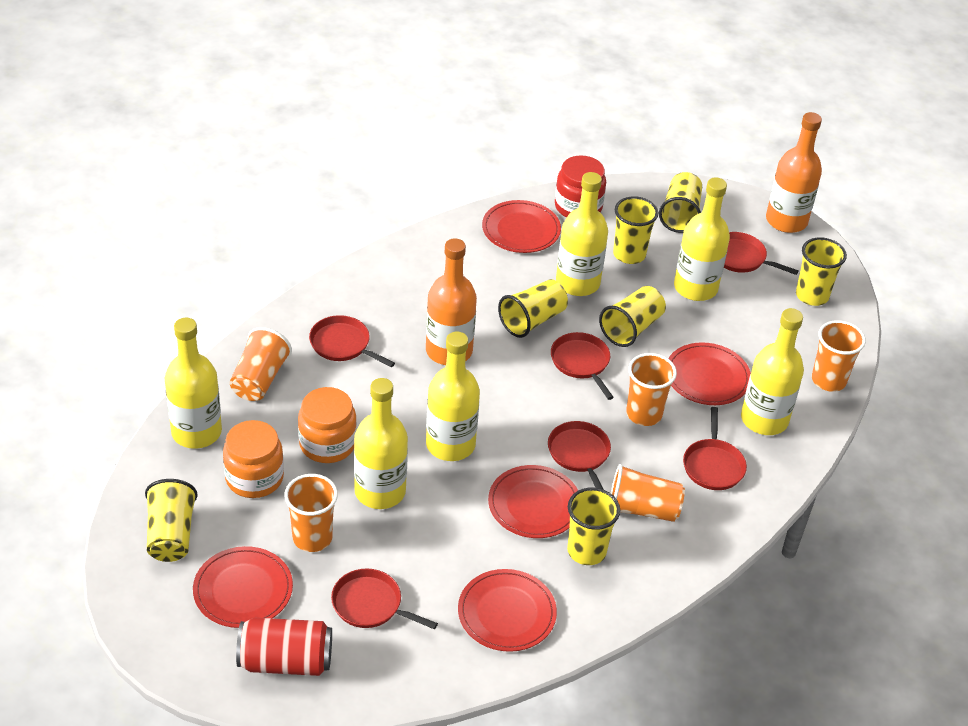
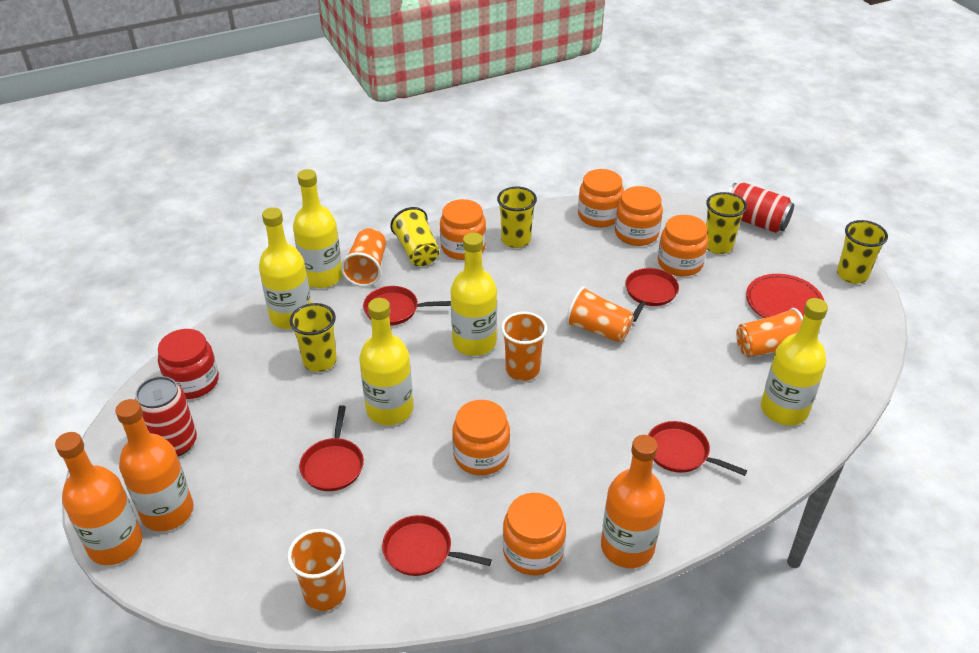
orange bottle: 2 -> 3
orange jar: 2 -> 6
red can: 1 -> 2
red pan: 6 -> 5
red plate: 5 -> 1
yellow bottle: 6 -> 5
yellow cup: 7 -> 5

